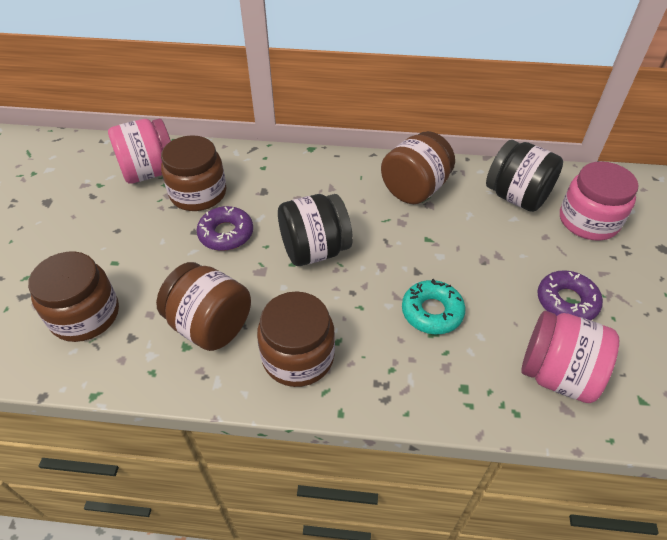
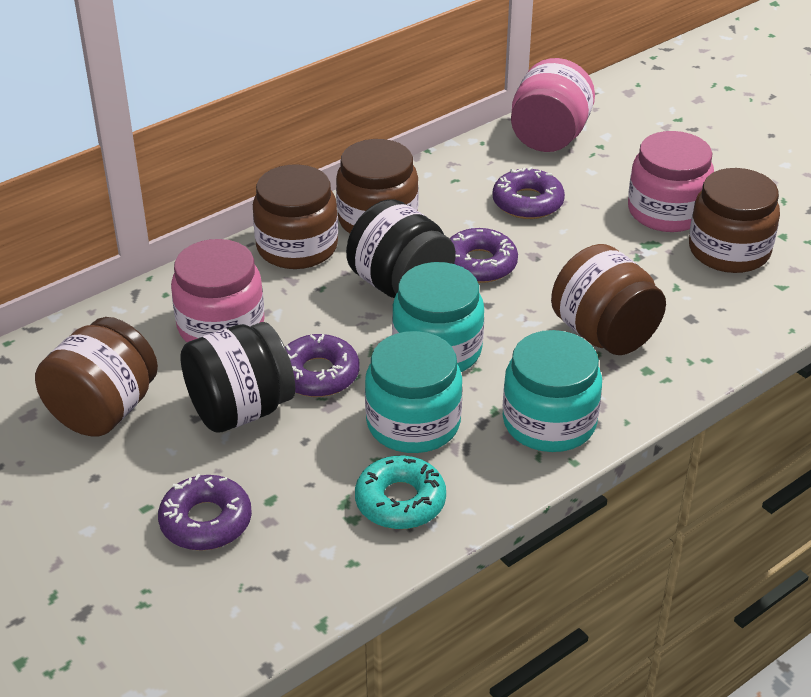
purple donut: 2 -> 4
turquoise jar: 0 -> 3

